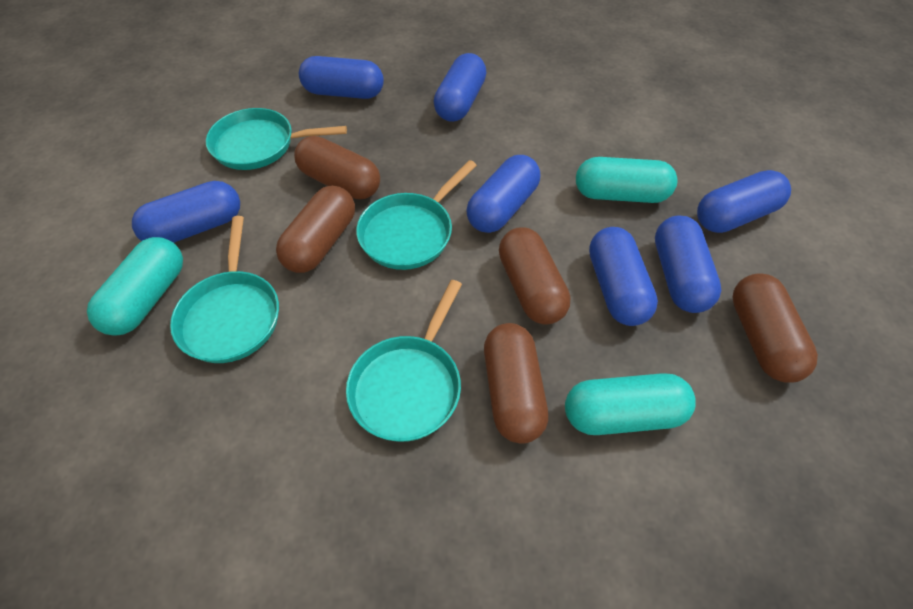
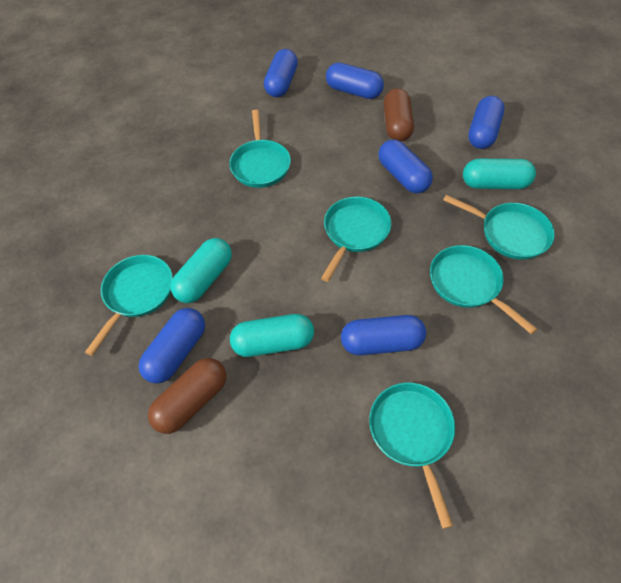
blue capsule: 7 -> 6
brown capsule: 5 -> 2
turquoise pan: 4 -> 6

